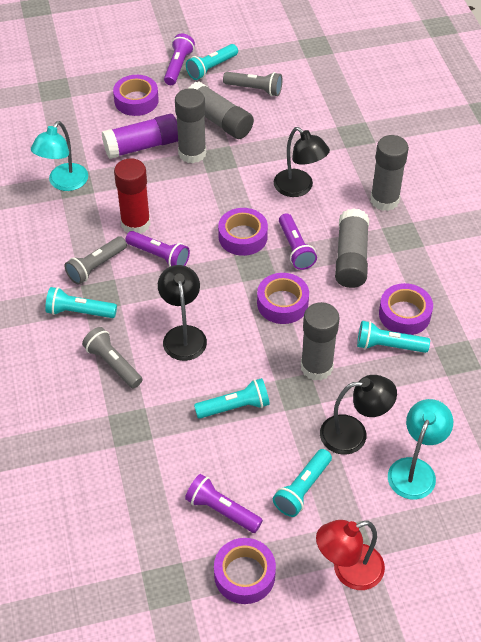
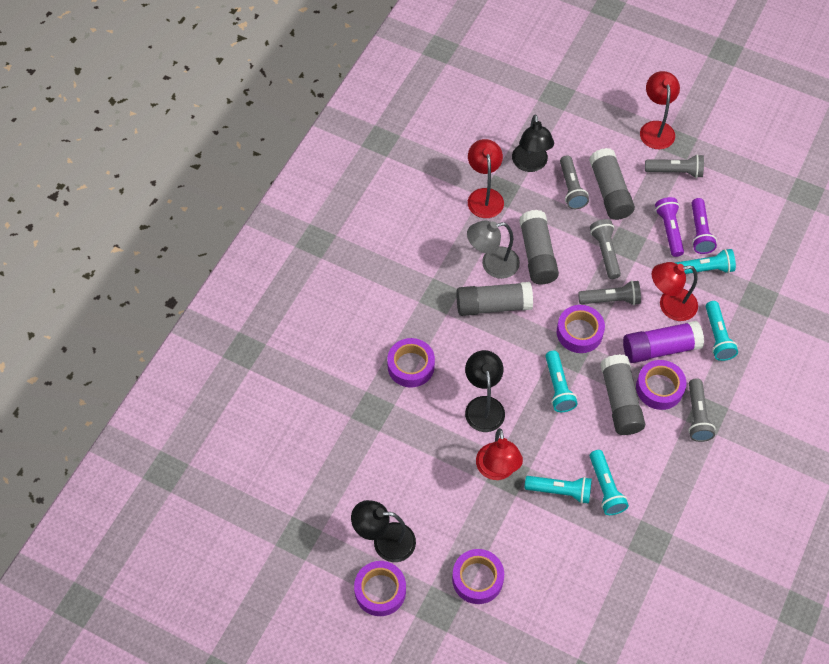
grey flashlight: 3 -> 5
grey glue stick: 5 -> 4
grey lamp: 0 -> 1
purple flashlight: 4 -> 2
red glue stick: 1 -> 0
red lamp: 1 -> 4
turquoise lamp: 2 -> 0

